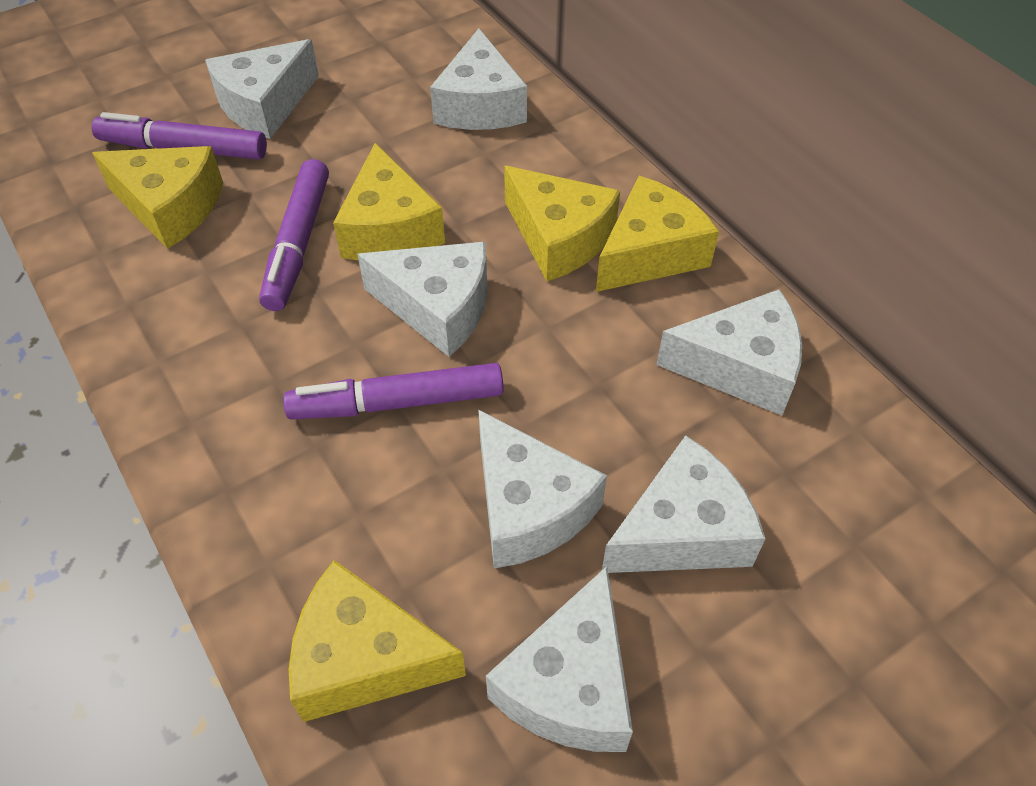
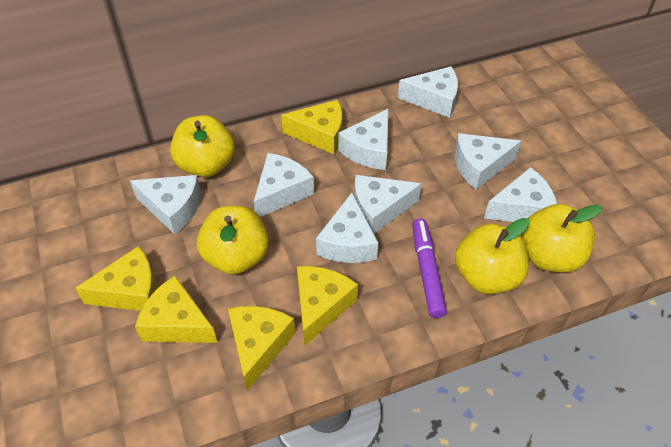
purple marker: 3 -> 1
white cheese: 7 -> 8
yellow apple: 0 -> 4

